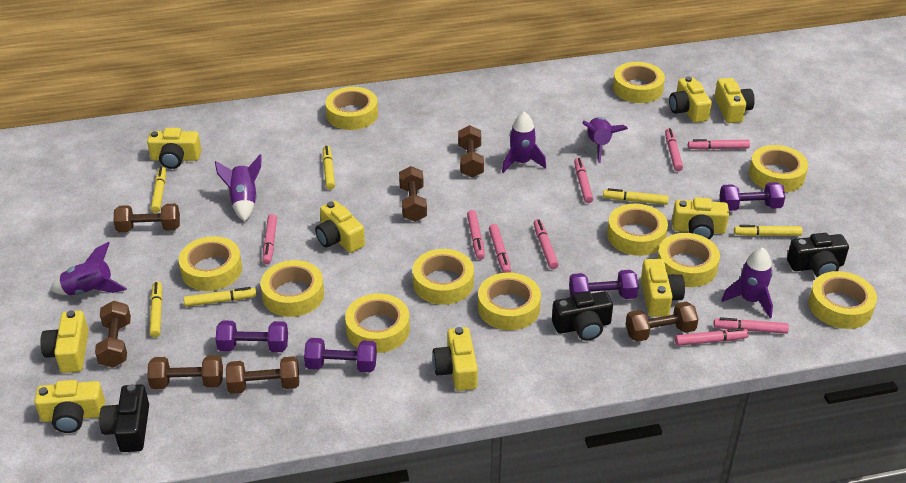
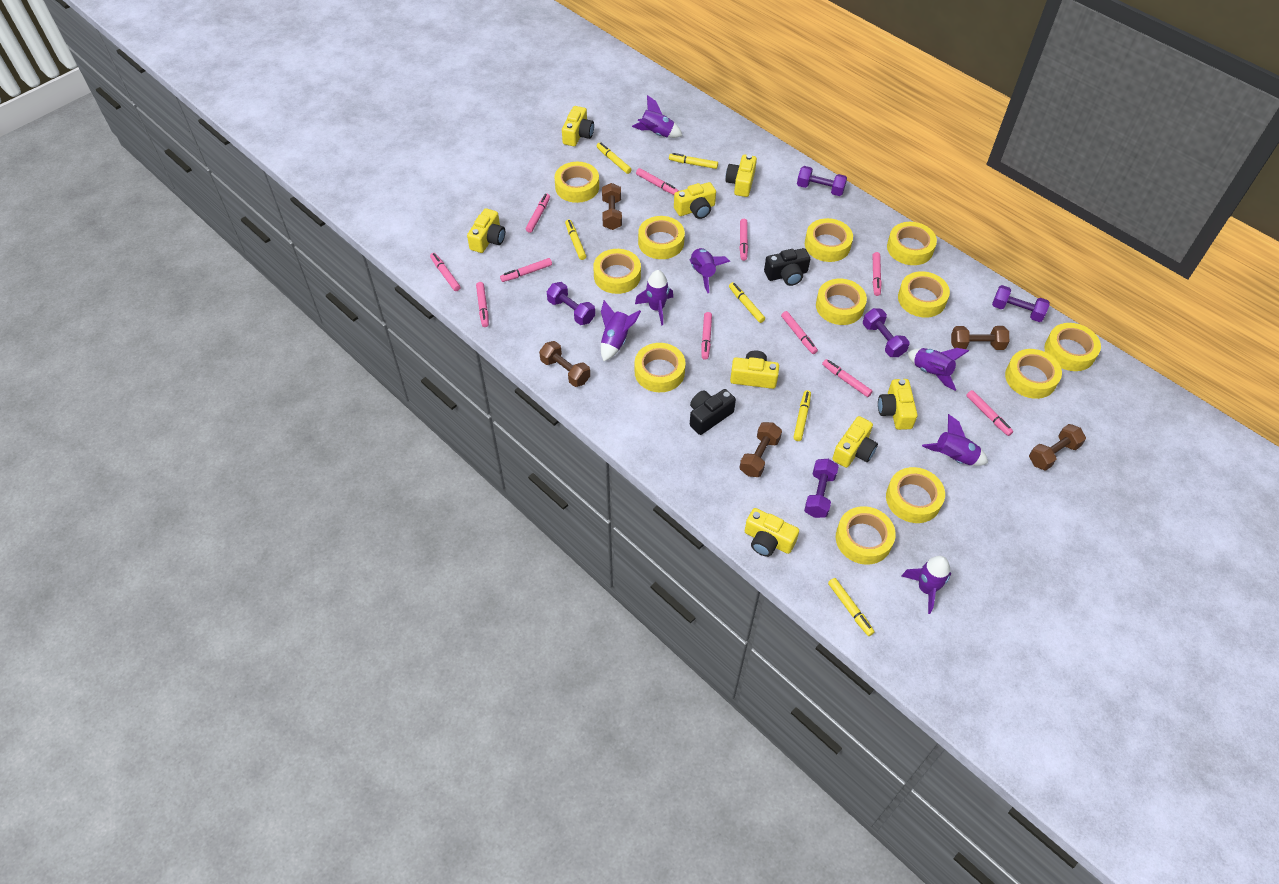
black camera: 3 -> 2
brown dumbbell: 7 -> 5
pink marker: 9 -> 11
purple dumbbell: 4 -> 5
purple rocket: 5 -> 7
yellow camera: 9 -> 8
yellow tape: 11 -> 12

